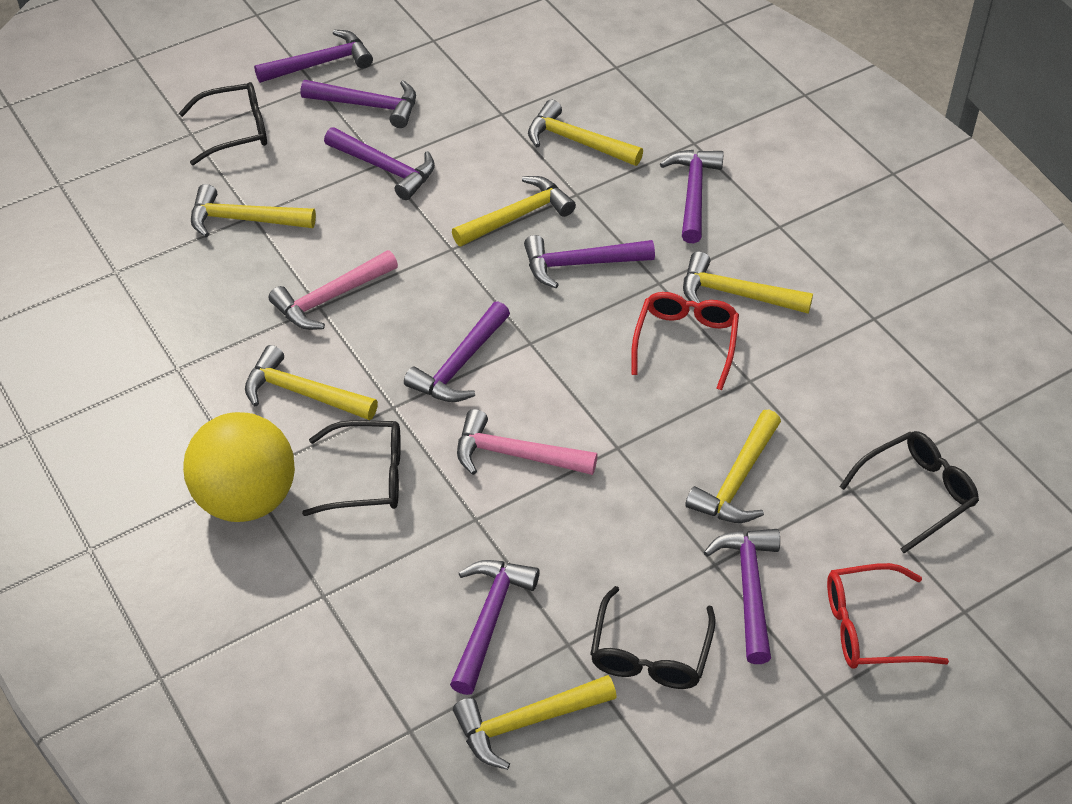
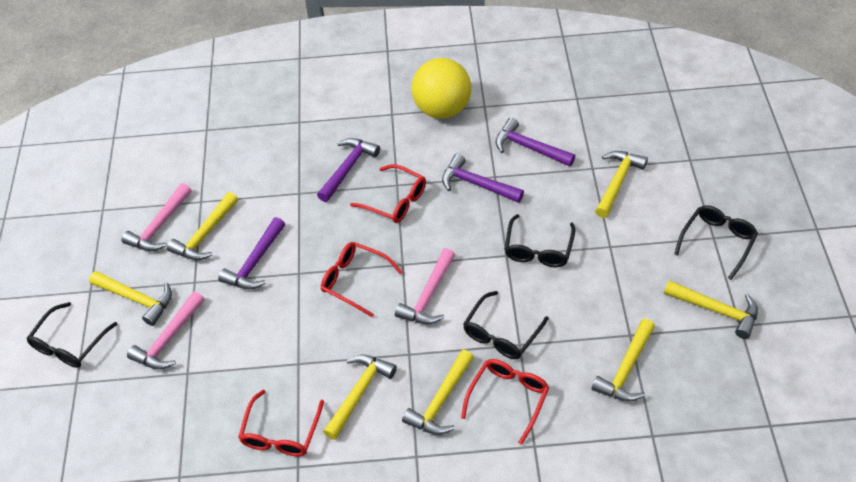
pink hammer: 2 -> 3
purple hammer: 8 -> 4
red glasses: 2 -> 4

